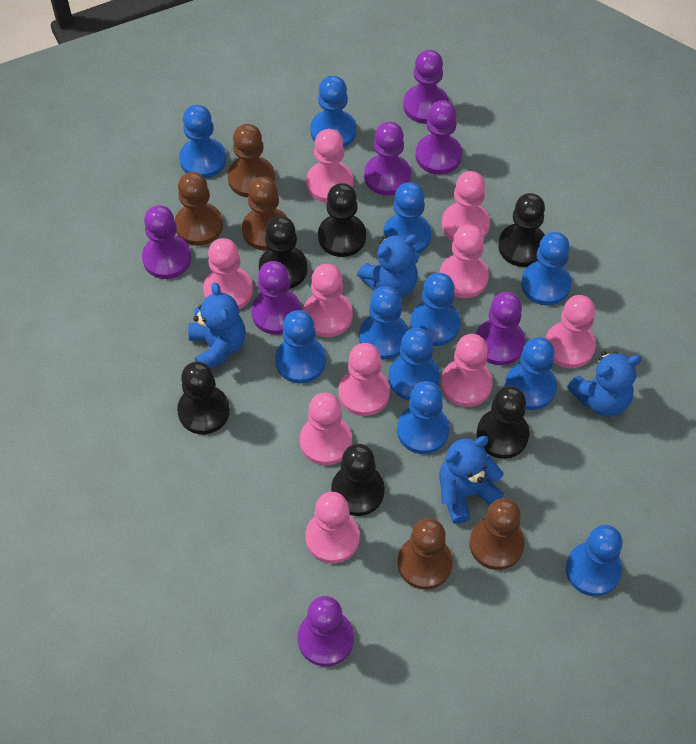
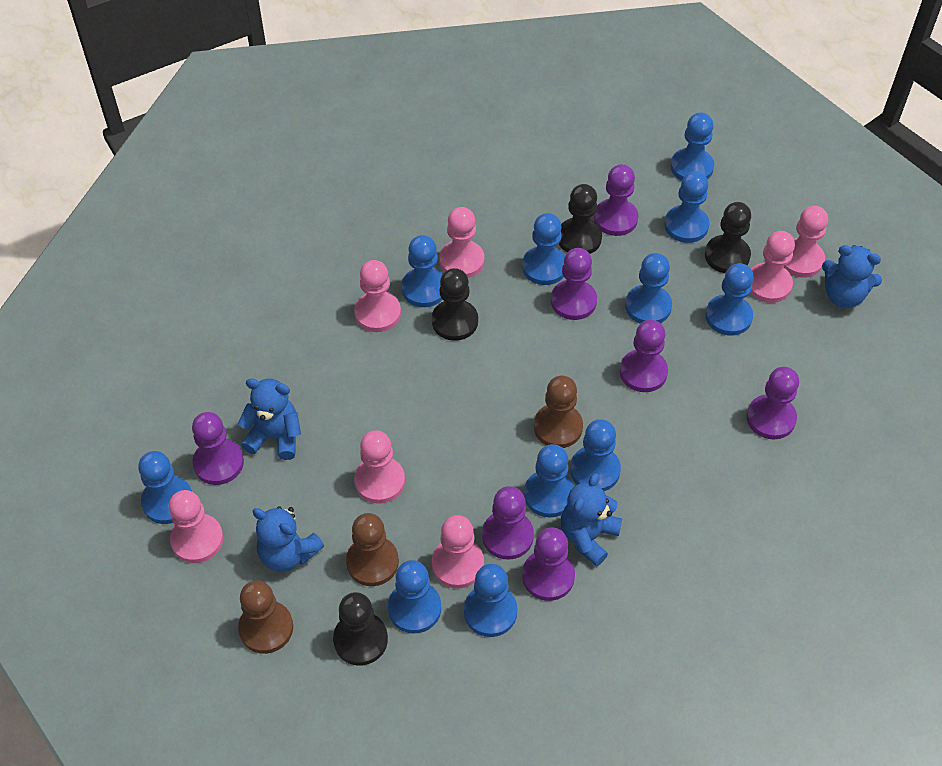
black pawn: 6 -> 4
brown pawn: 5 -> 3
pink pawn: 10 -> 7

